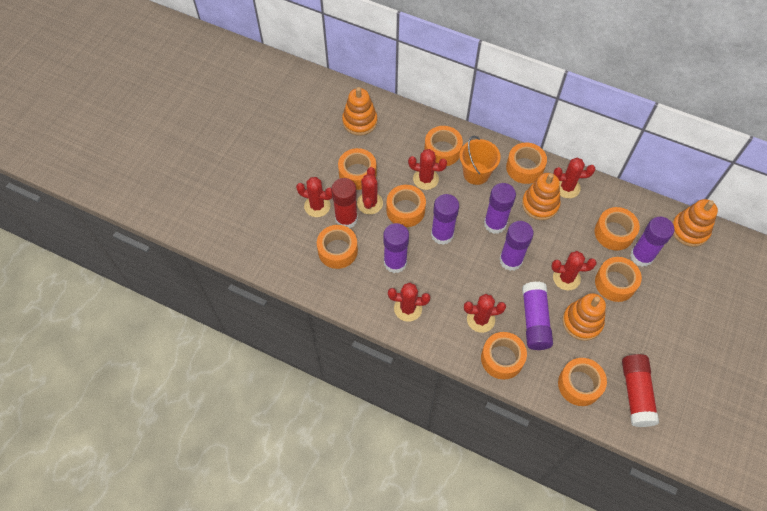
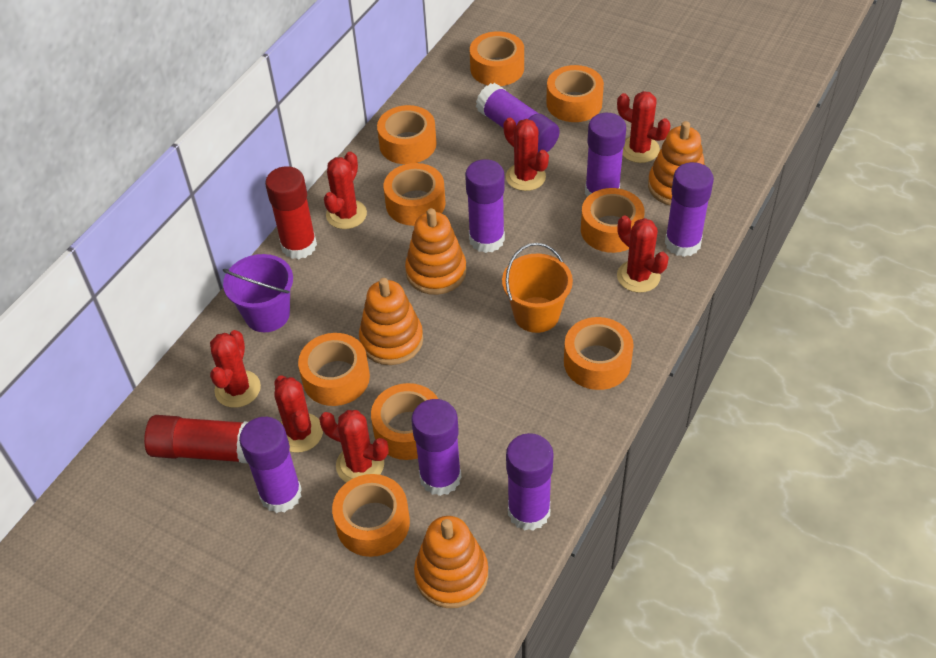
purple bucket: 0 -> 1
purple glue stick: 6 -> 7

